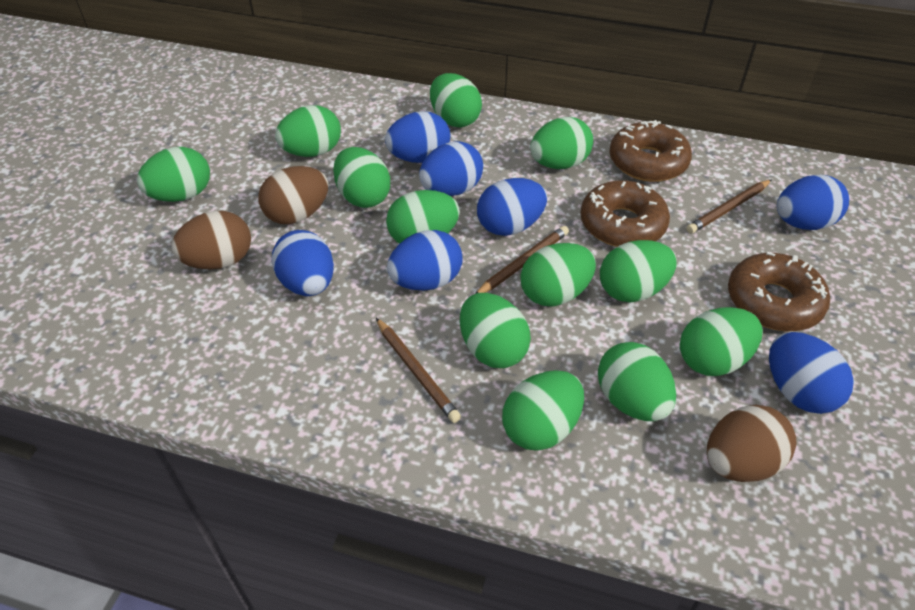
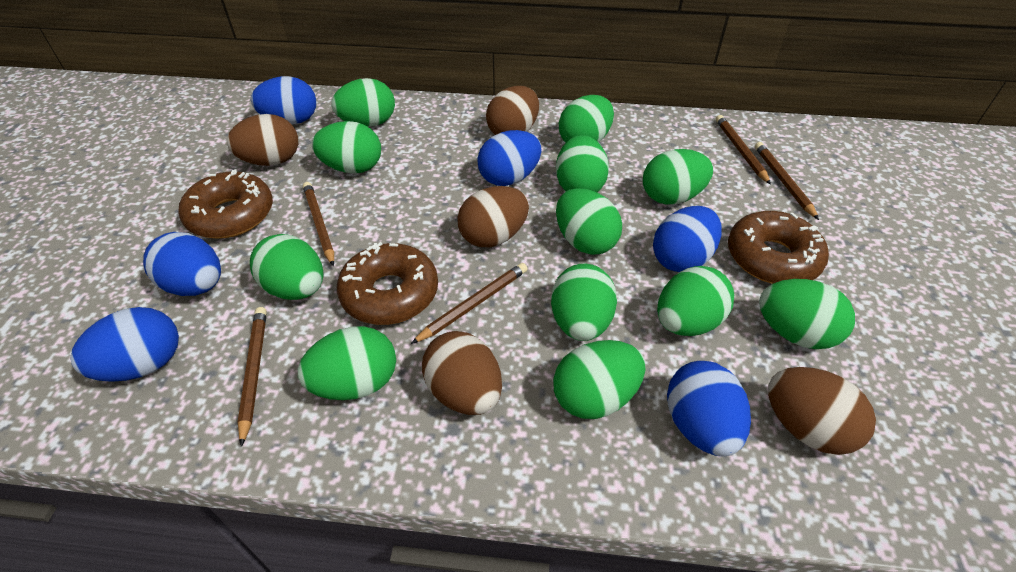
blue egg: 7 -> 6
brown egg: 3 -> 5
brown pencil: 3 -> 5

